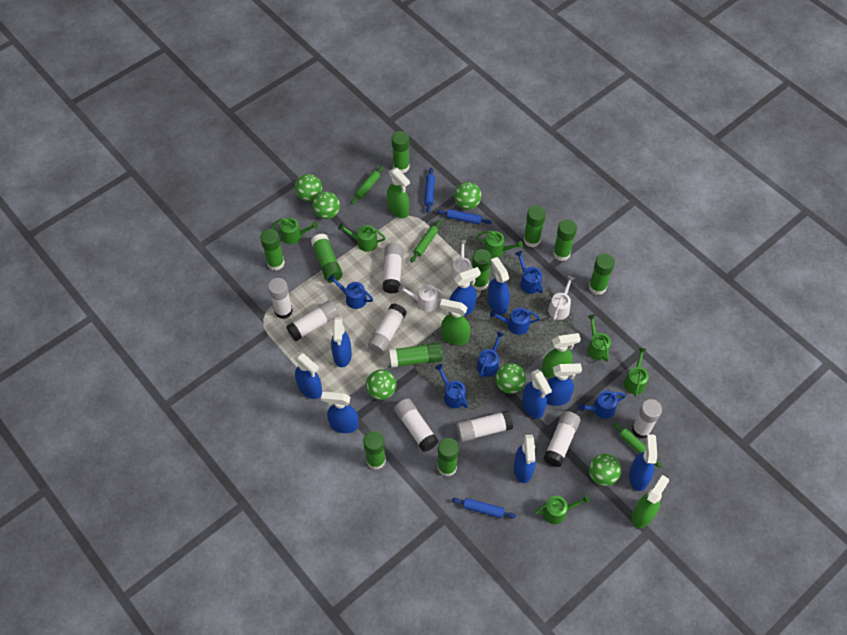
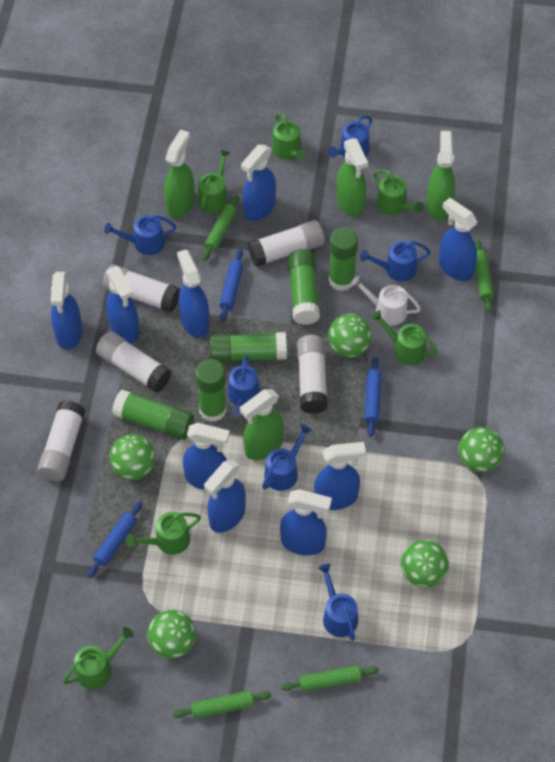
green ball: 6 -> 5
green glue stick: 10 -> 5
green rolling pin: 3 -> 4
white glue stick: 8 -> 5
white watering can: 3 -> 1

